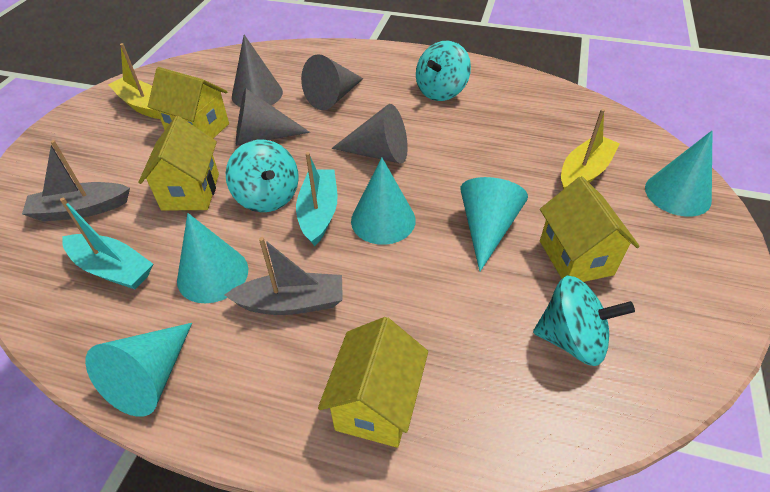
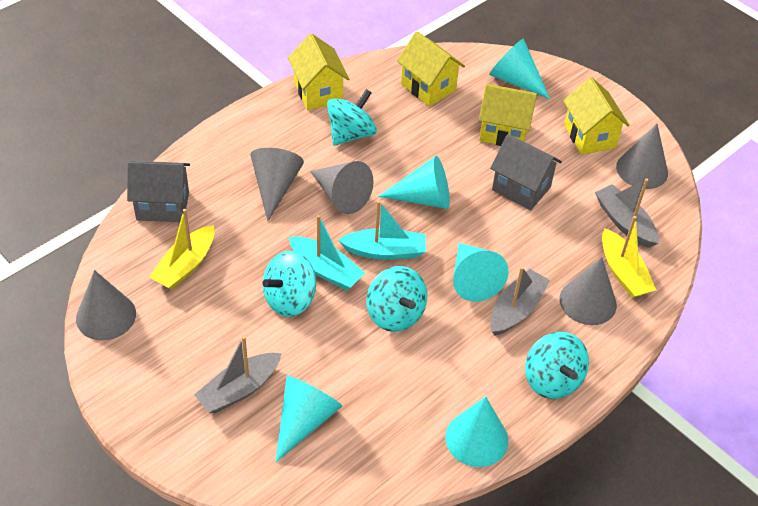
grey boat: 2 -> 3
grey cone: 4 -> 5
grey house: 0 -> 2
turquoise spinning top: 3 -> 4

